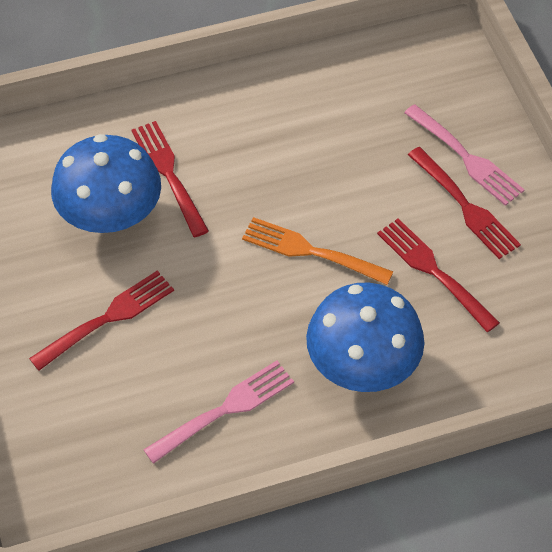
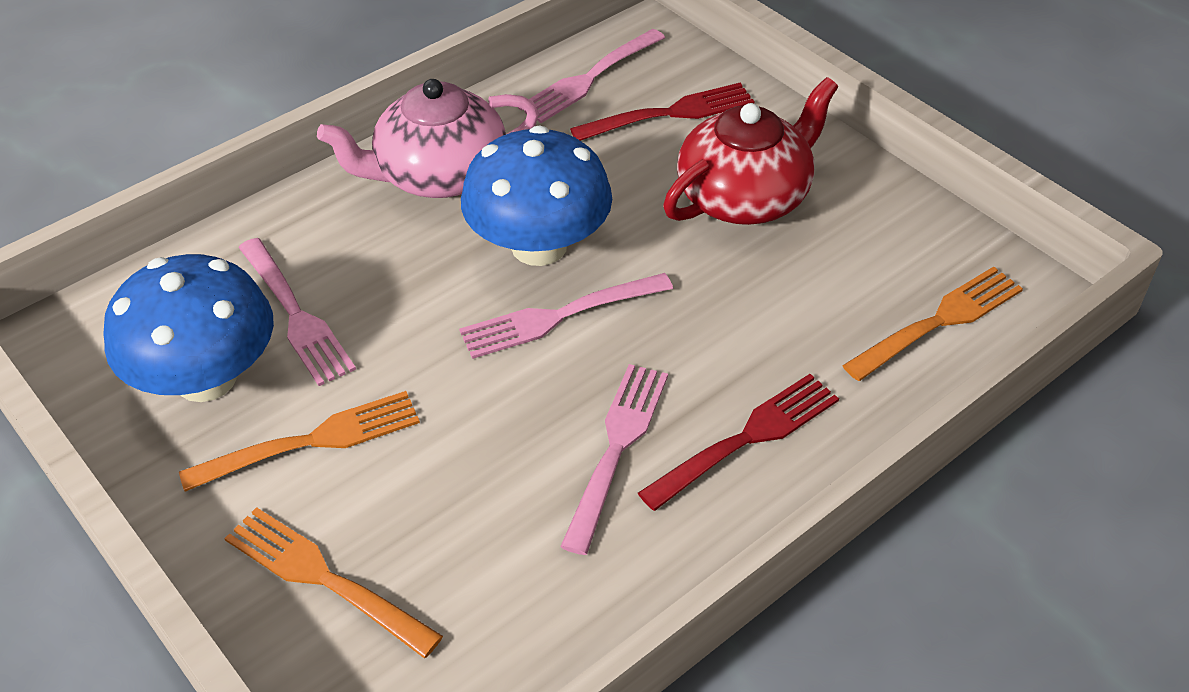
orange fork: 1 -> 3
pink fork: 2 -> 4
pink teapot: 0 -> 1
red fork: 4 -> 2
red teapot: 0 -> 1

